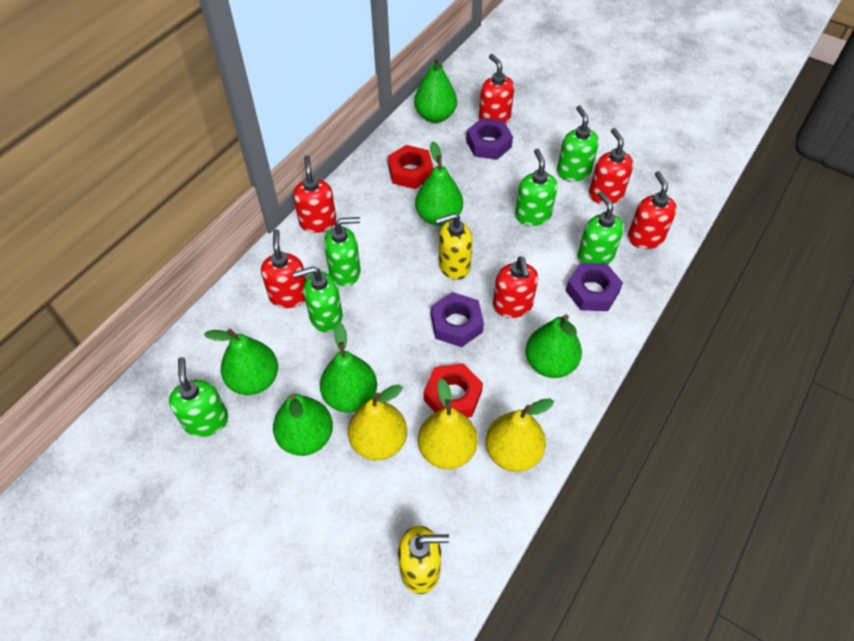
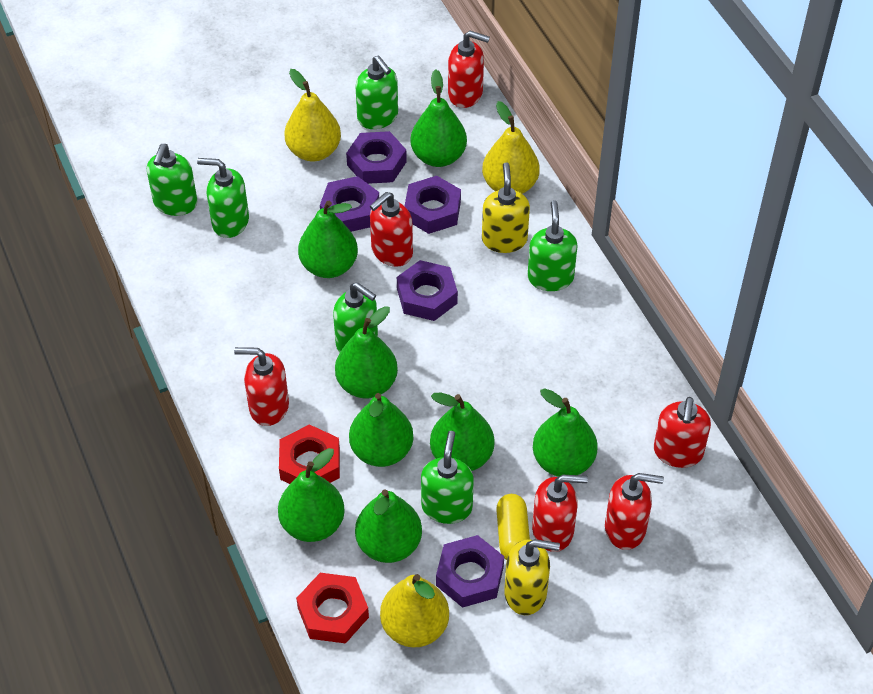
green pear: 6 -> 8
purple nut: 3 -> 5
yellow capsule: 0 -> 1

